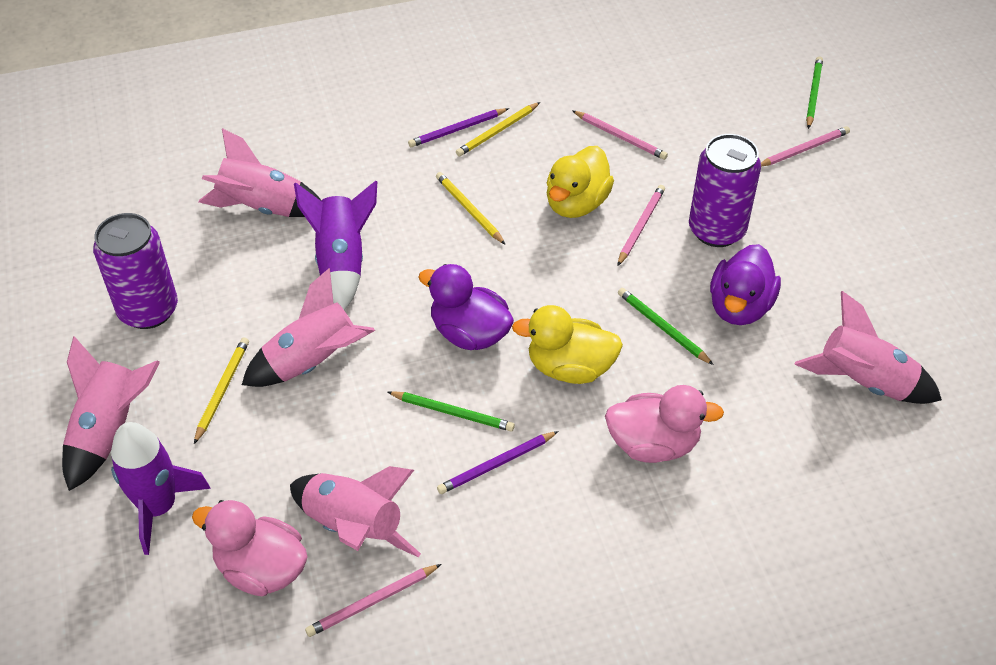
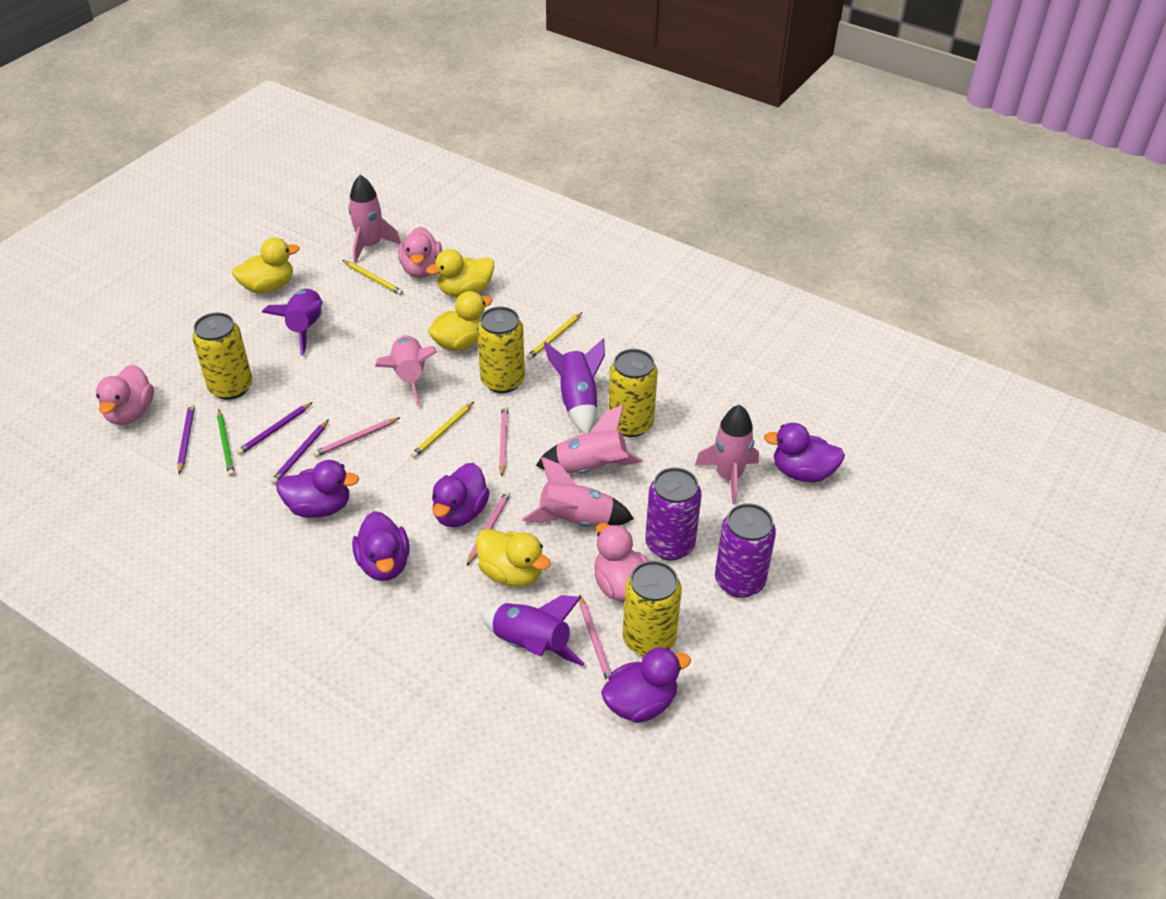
green pencil: 3 -> 1
pink duck: 2 -> 3
purple duck: 2 -> 5
purple pencil: 2 -> 3
purple rocket: 2 -> 3
yellow can: 0 -> 4
yellow duck: 2 -> 4

